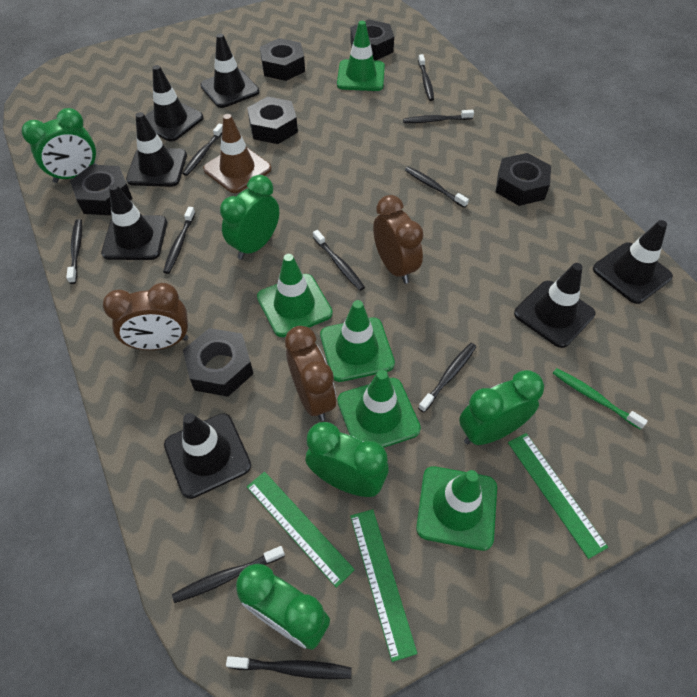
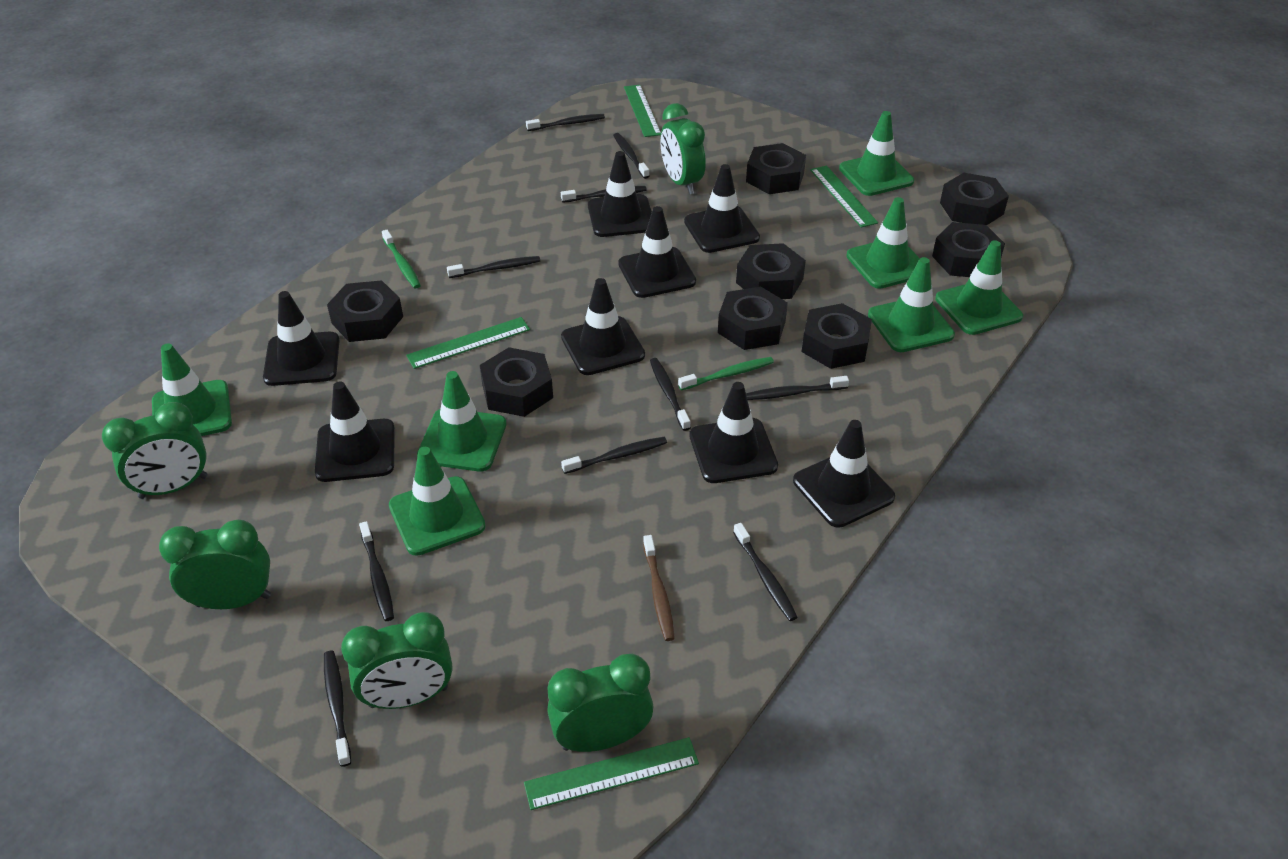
black nut: 6 -> 8
black traffic cone: 7 -> 8
brown clock: 3 -> 0
brown toothbrush: 0 -> 1
brown traffic cone: 1 -> 0
green ruler: 3 -> 4
green toothbrush: 1 -> 2
green traffic cone: 5 -> 7

